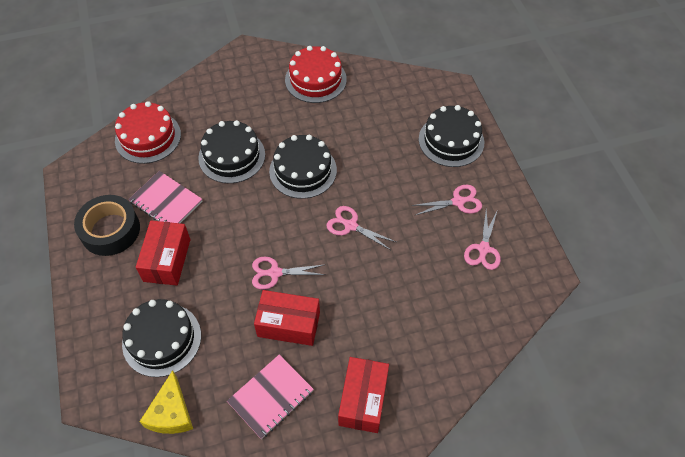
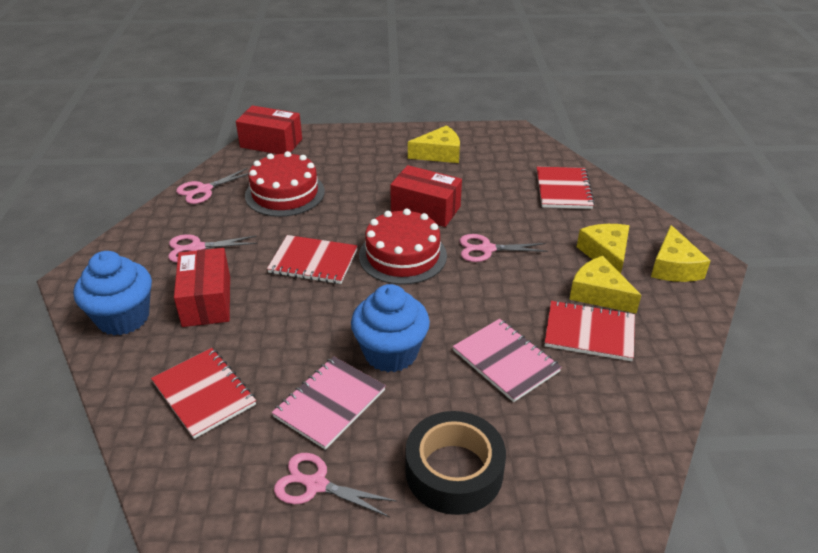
black cake: 4 -> 0
blue cupcake: 0 -> 2
red notebook: 0 -> 4
yellow cheese: 1 -> 4

